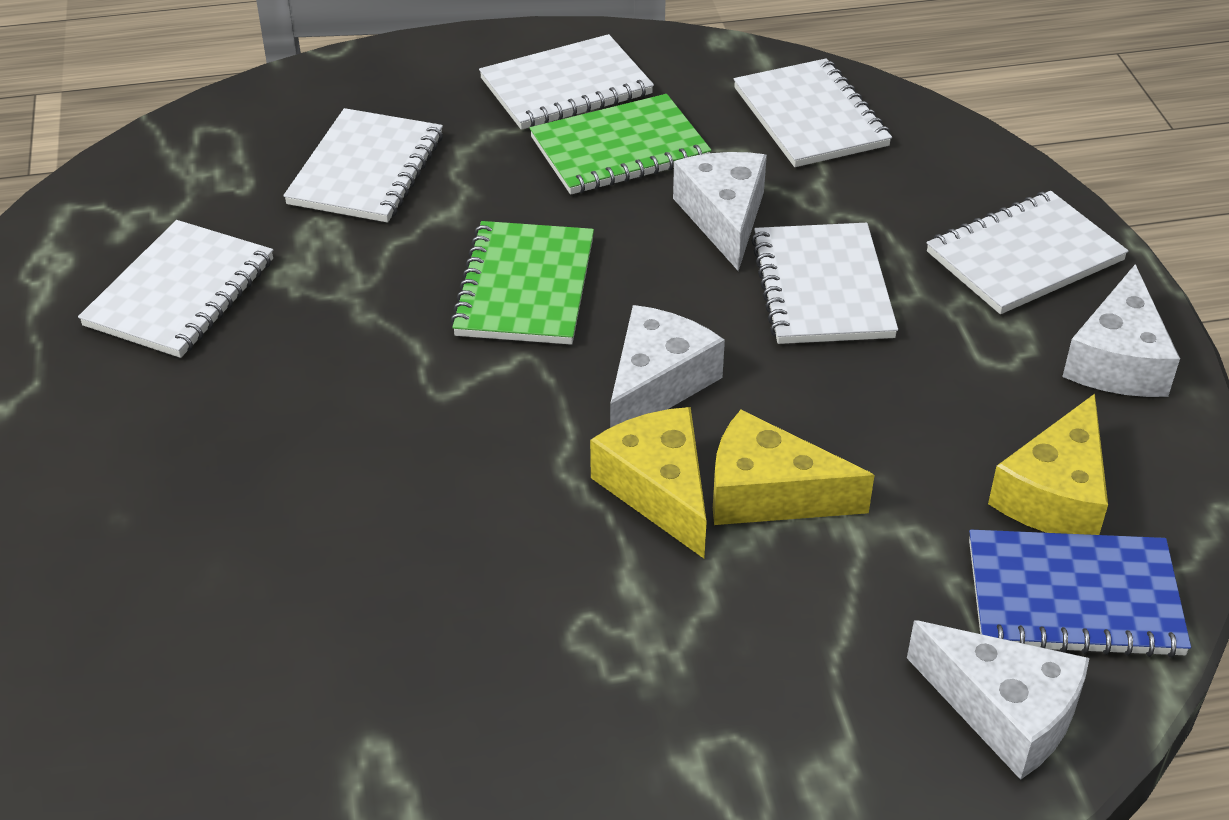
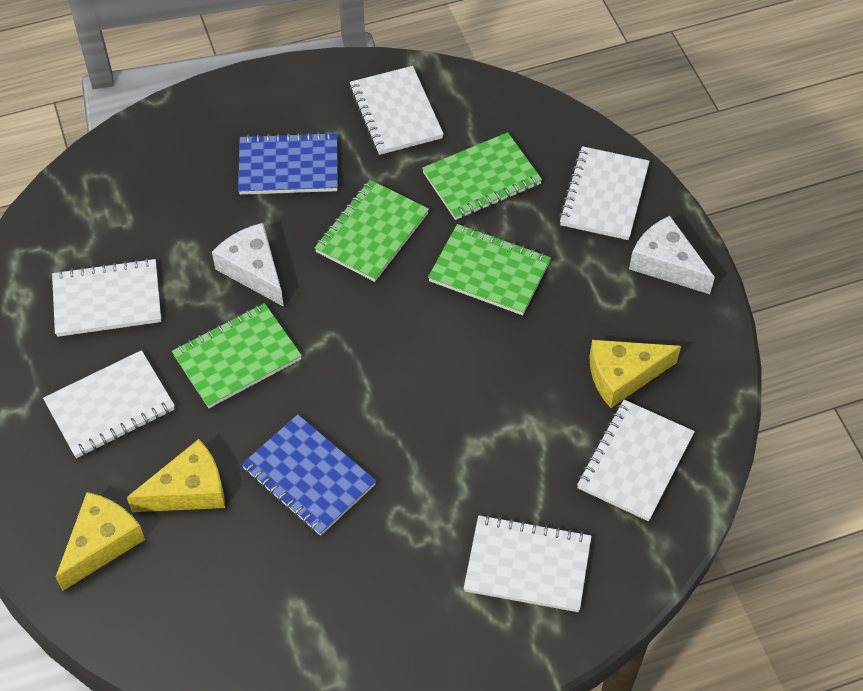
blue notebook: 1 -> 2
green notebook: 2 -> 4
white cheese: 4 -> 2

